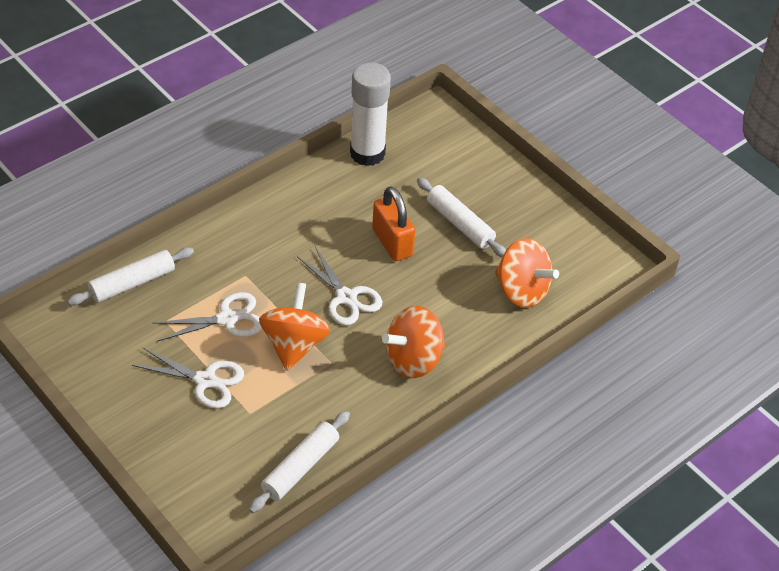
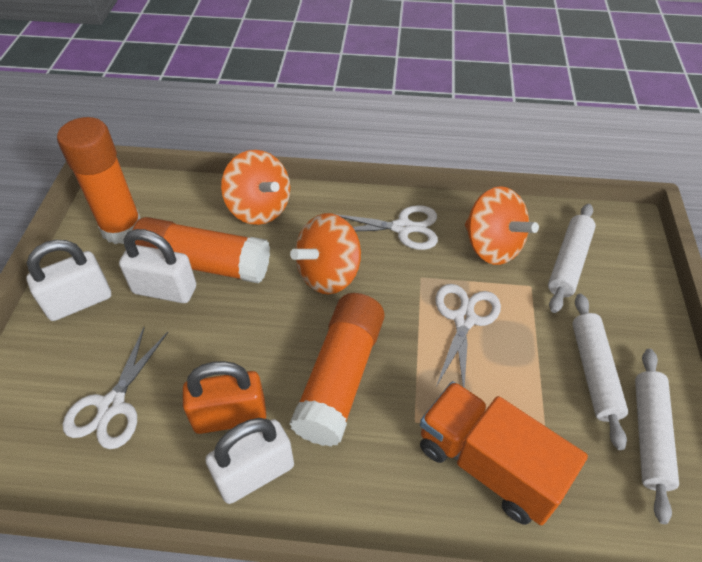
orange glue stick: 0 -> 3
orange truck: 0 -> 1
white glue stick: 1 -> 0
white padlock: 0 -> 3

